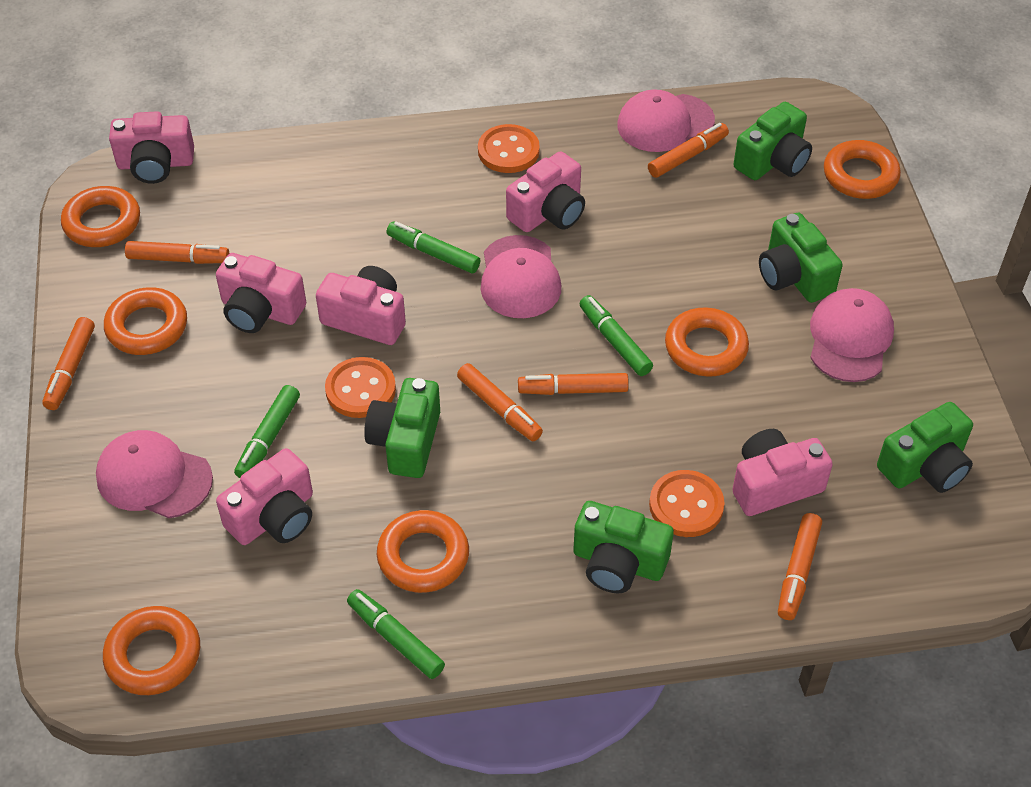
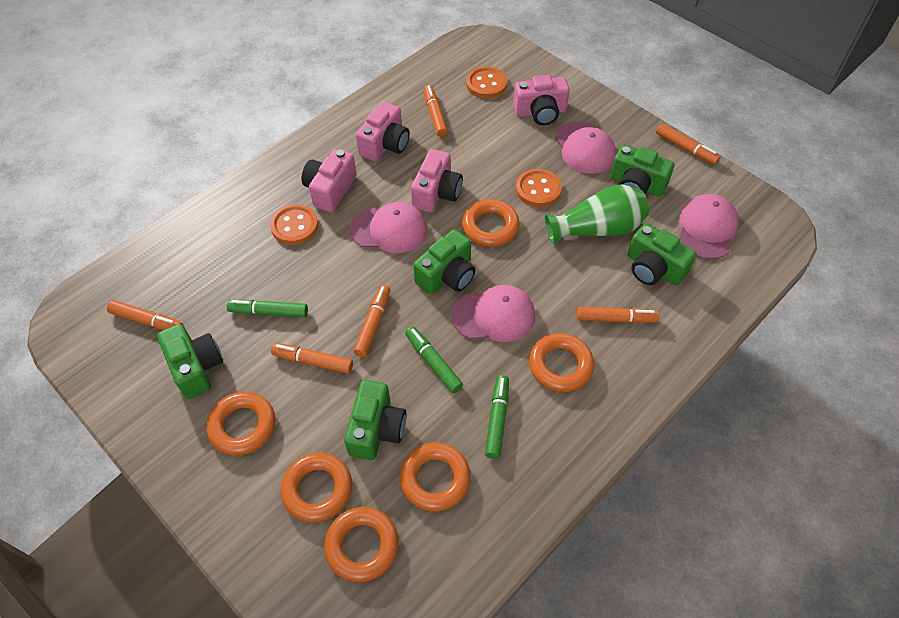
green marker: 4 -> 3
green vase: 0 -> 1
pink camera: 6 -> 4

